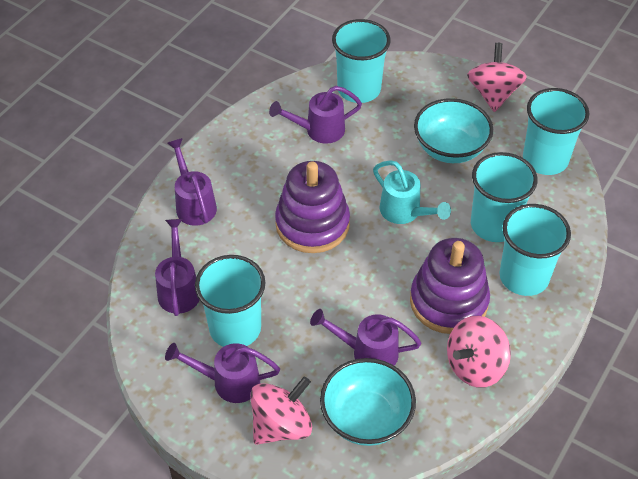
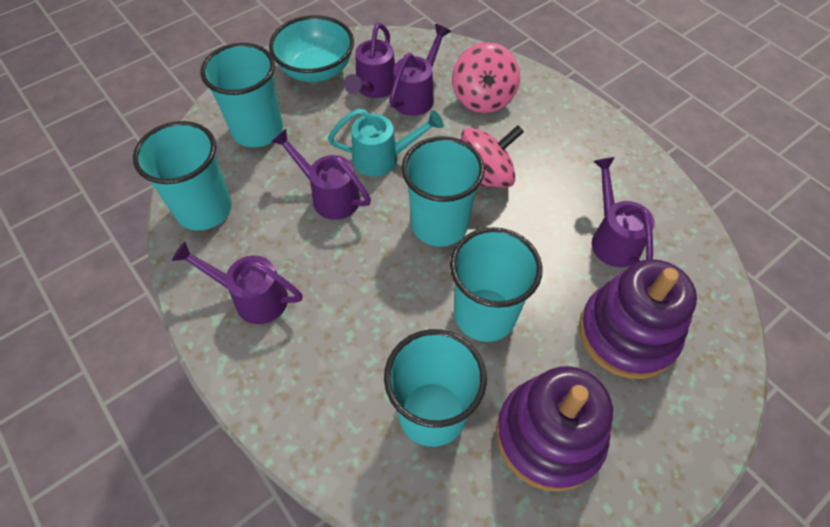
pink spinning top: 3 -> 2
turquoise bowl: 2 -> 1

